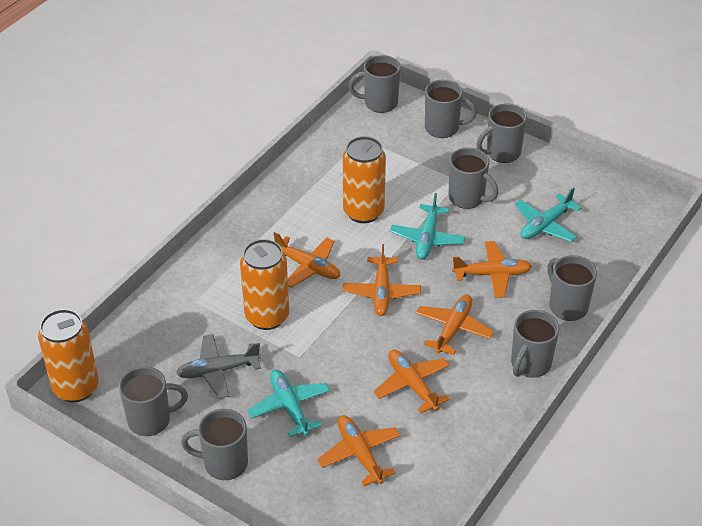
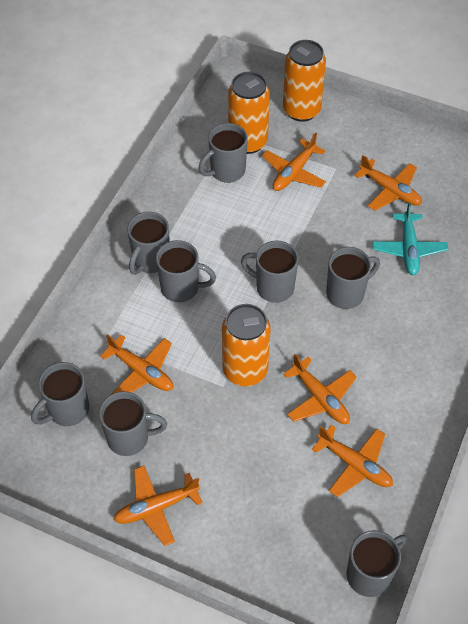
grey plane: 1 -> 0
turquoise plane: 3 -> 1

